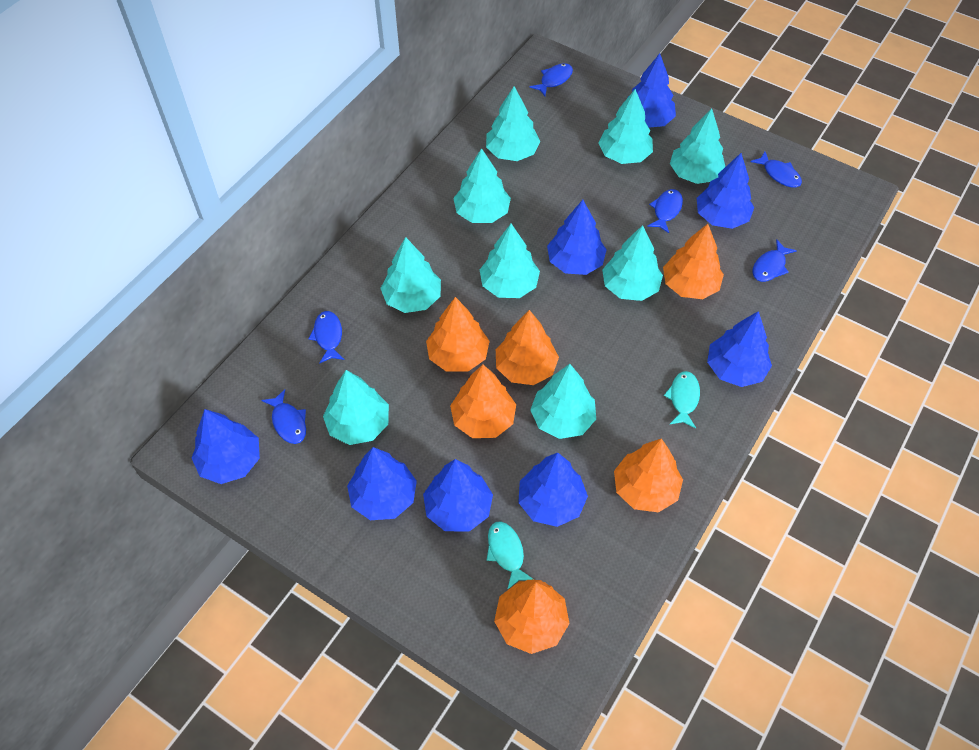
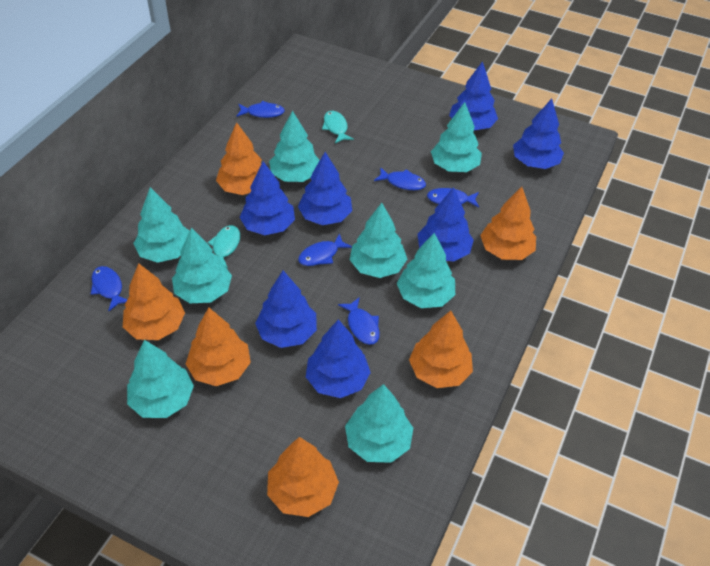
blue tree: 8 -> 7
turquoise tree: 9 -> 8

